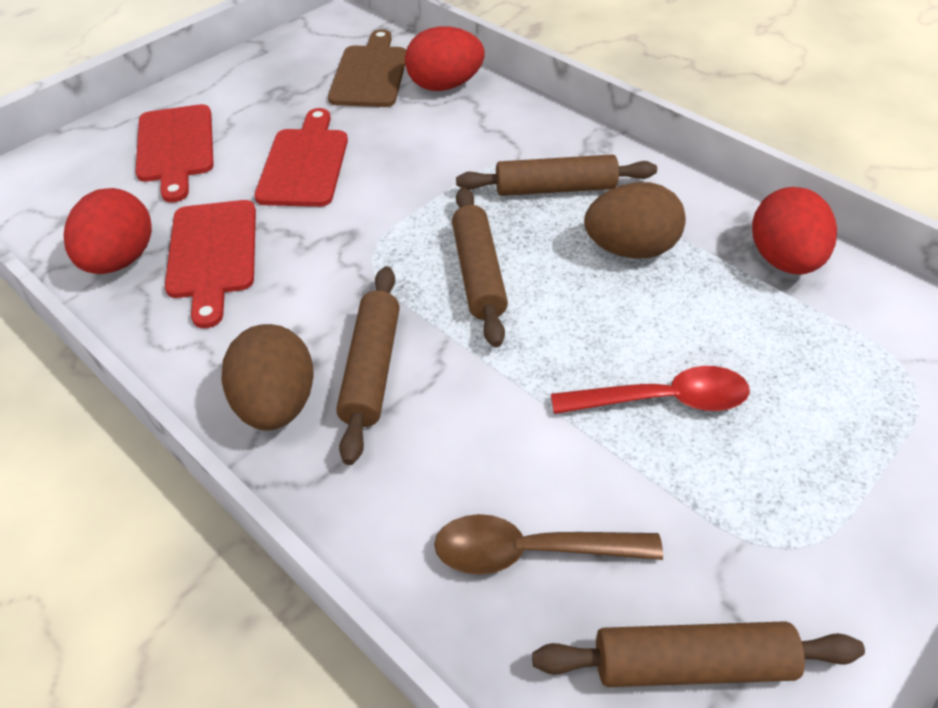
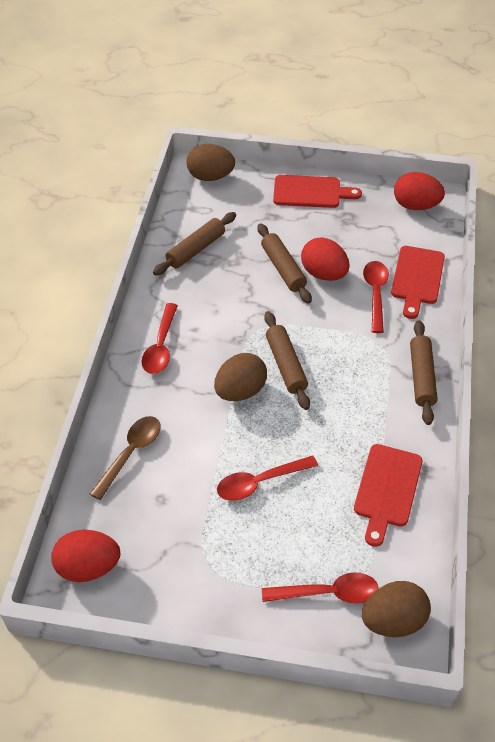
brown cutting board: 1 -> 0
brown egg: 2 -> 3
red spoon: 1 -> 4

